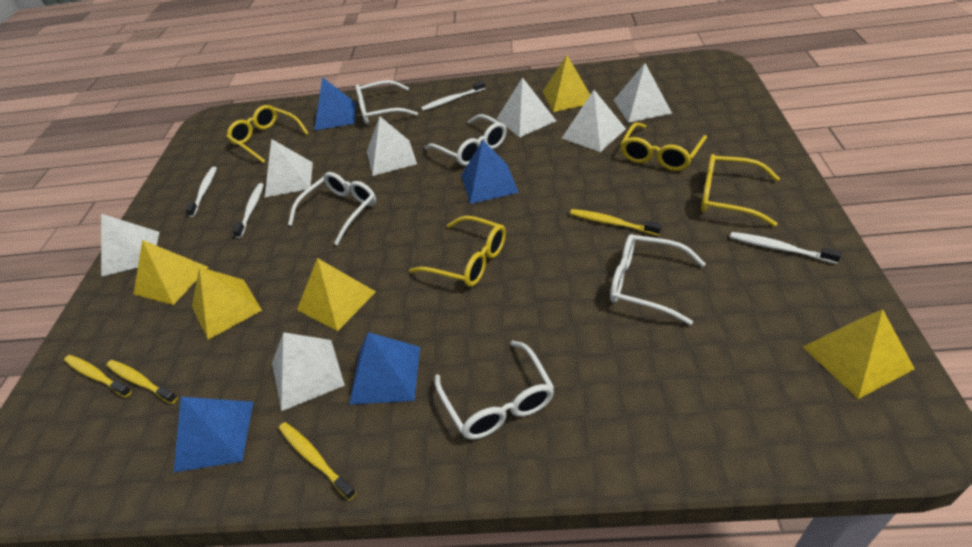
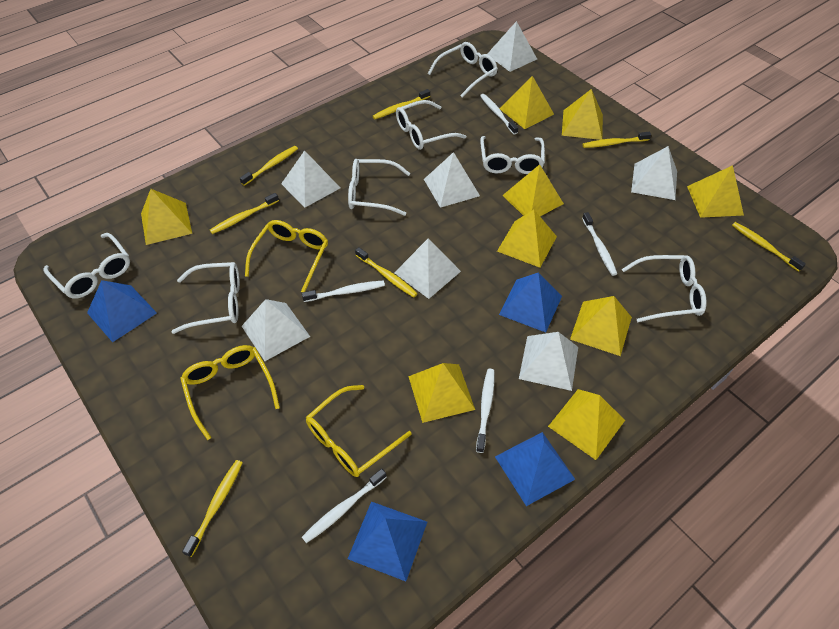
white glasses: 5 -> 7
white toothbrush: 4 -> 5
yellow glasses: 4 -> 3
yellow pyramid: 5 -> 9
yellow toothbrush: 4 -> 7

